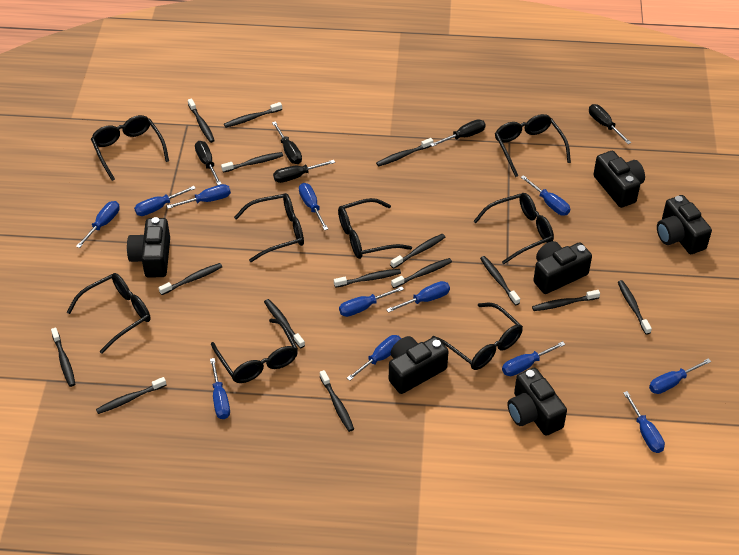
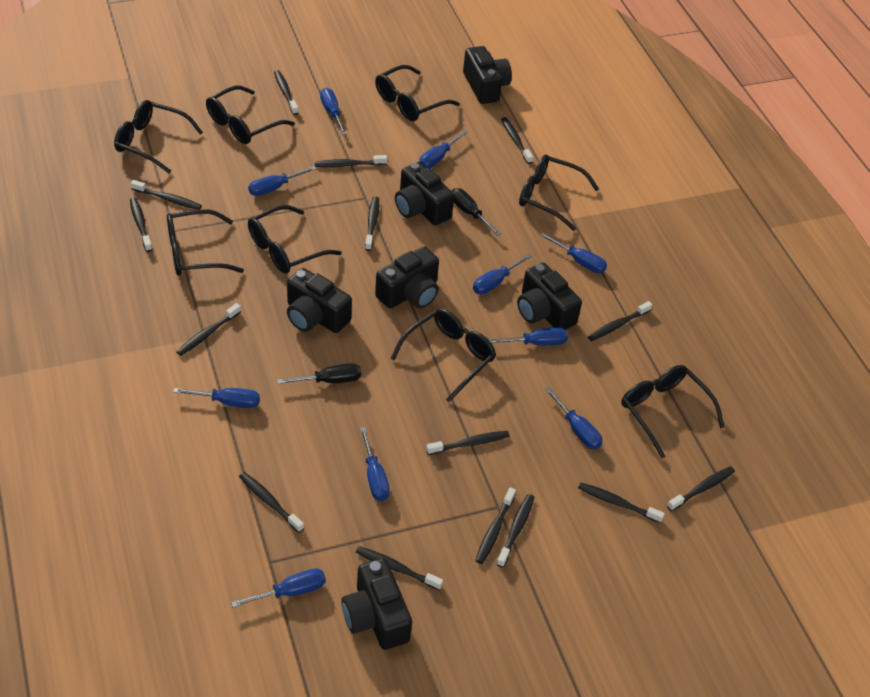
black screwdriver: 5 -> 2
blue screwdriver: 12 -> 10

